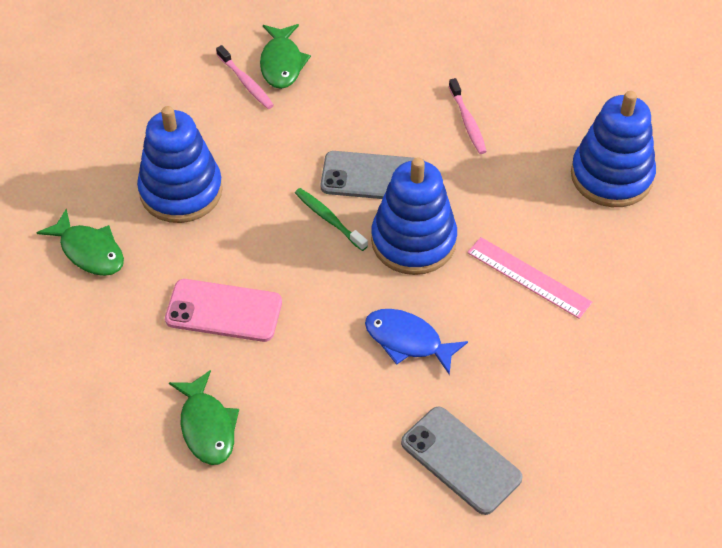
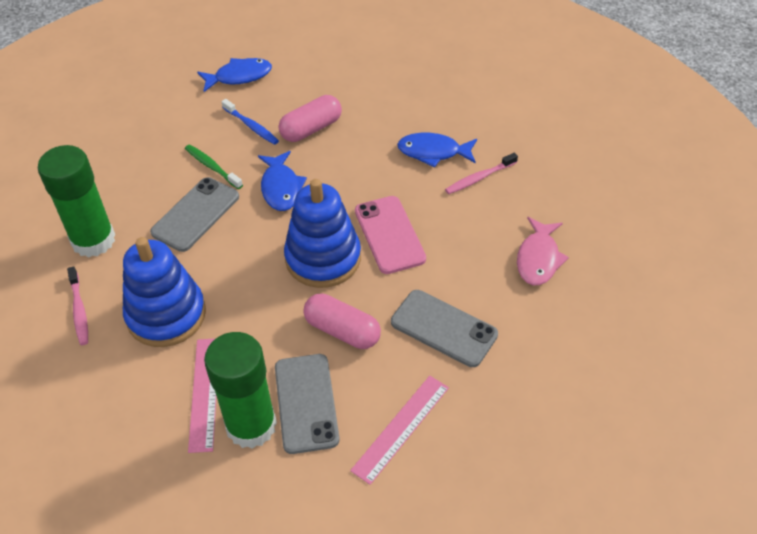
blue fish: 1 -> 3
blue stacking toy: 3 -> 2
blue toothbrush: 0 -> 1
green fish: 3 -> 0
green glue stick: 0 -> 2
grey phone: 2 -> 3
pink capsule: 0 -> 2
pink fish: 0 -> 1
pink ruler: 1 -> 2

